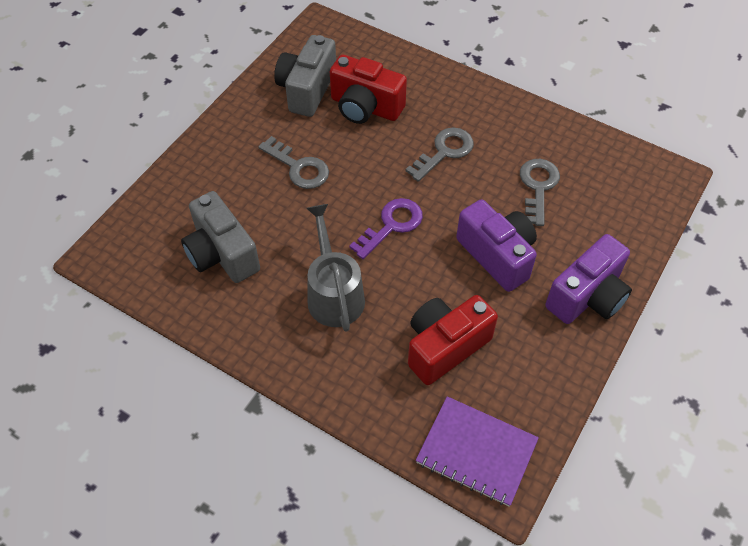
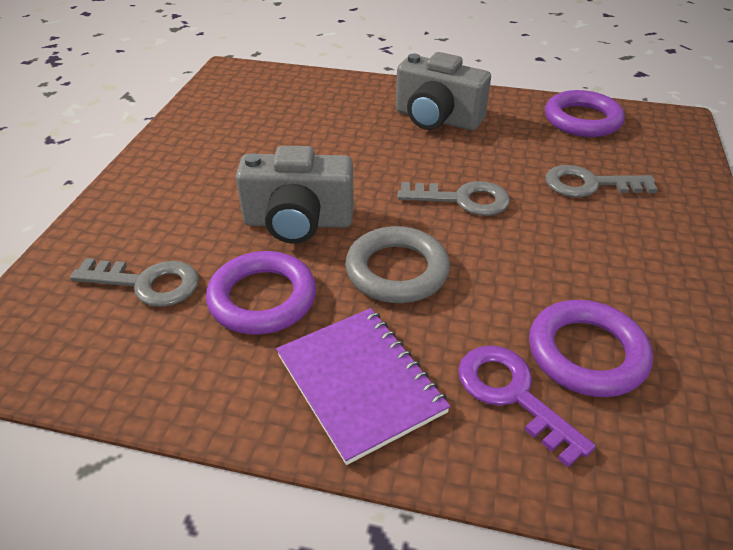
grey ring: 0 -> 1
grey watering can: 1 -> 0
purple camera: 2 -> 0
purple ring: 0 -> 3
red camera: 2 -> 0

